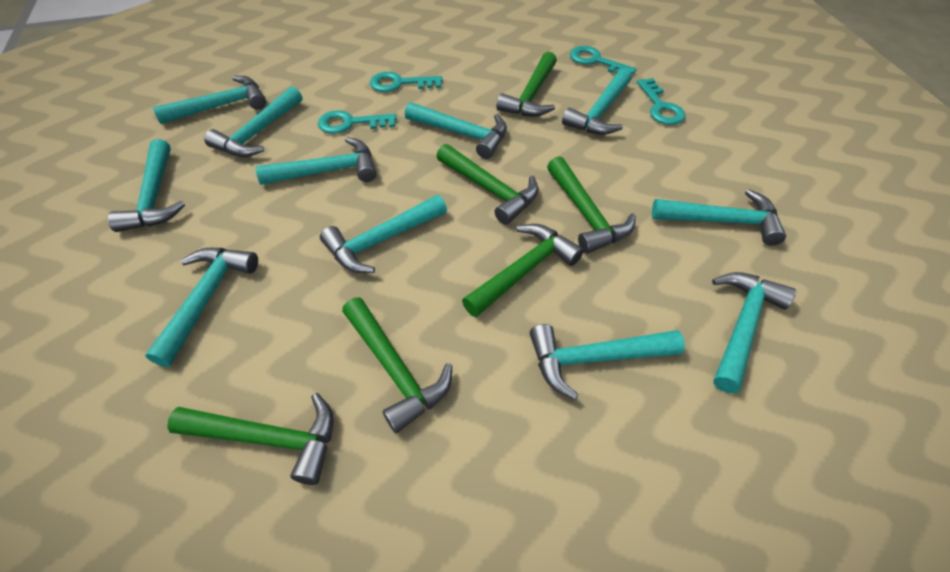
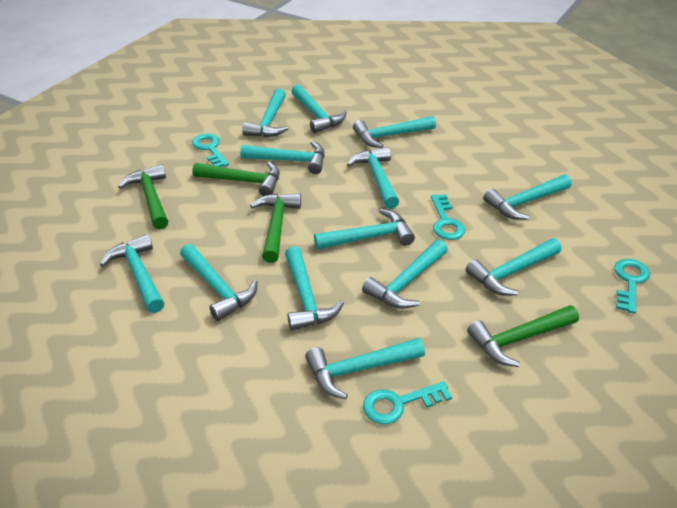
green hammer: 6 -> 4
turquoise hammer: 11 -> 13

